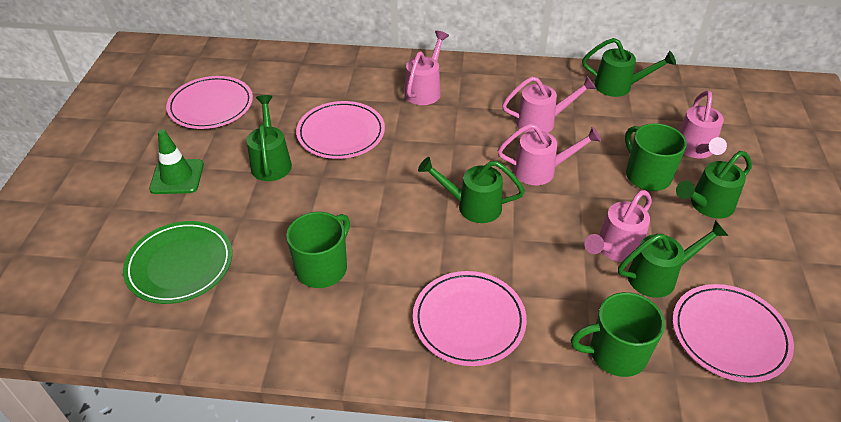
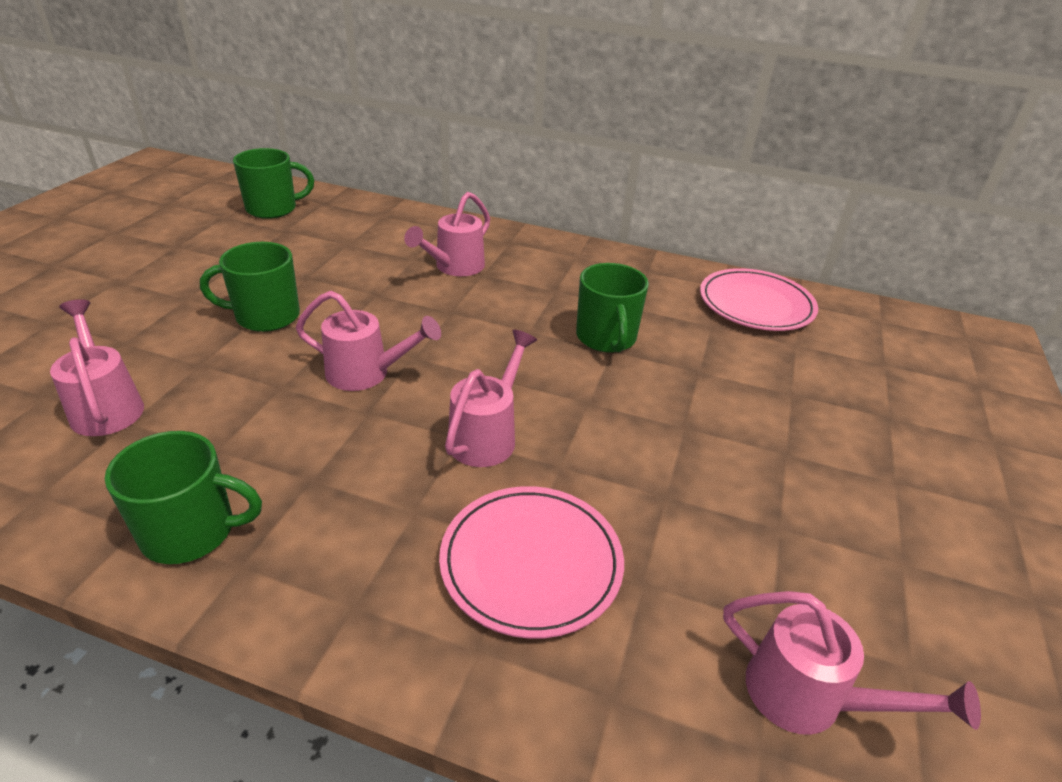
green mug: 3 -> 4
green plate: 1 -> 0
green traffic cone: 1 -> 0
green watering can: 5 -> 0
pink plate: 4 -> 2

